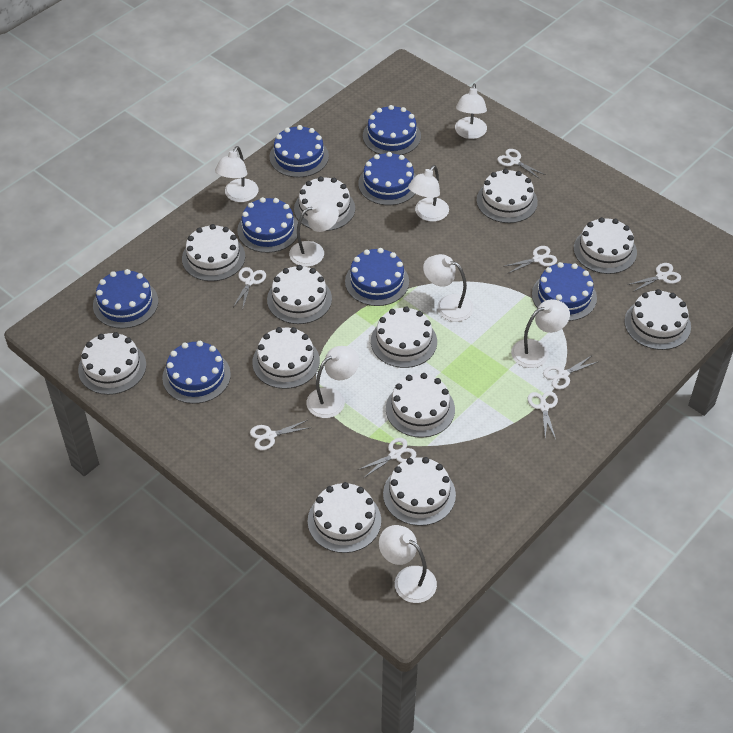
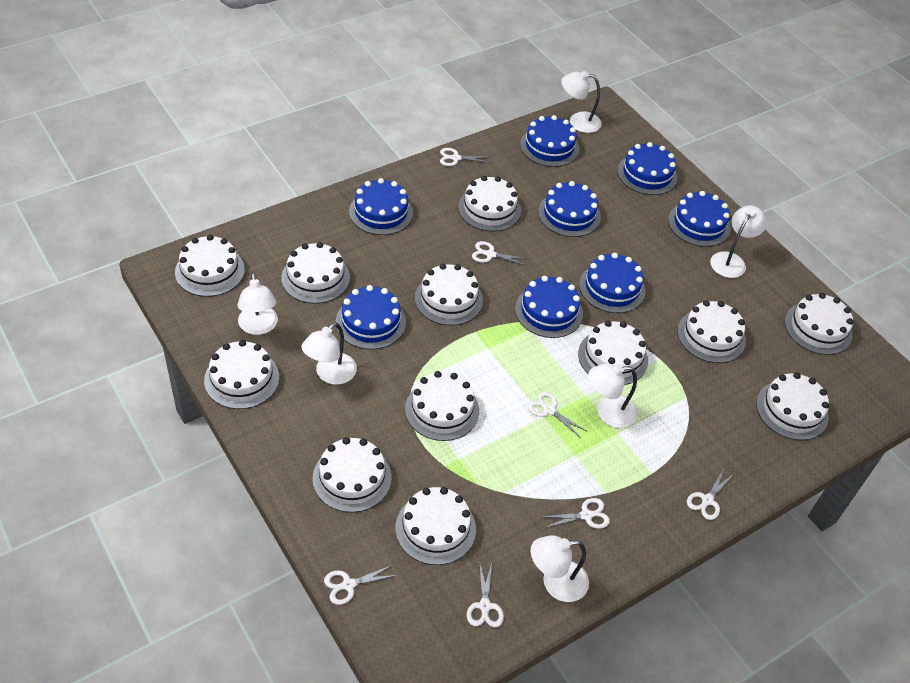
white lamp: 8 -> 6
white scissors: 8 -> 7

